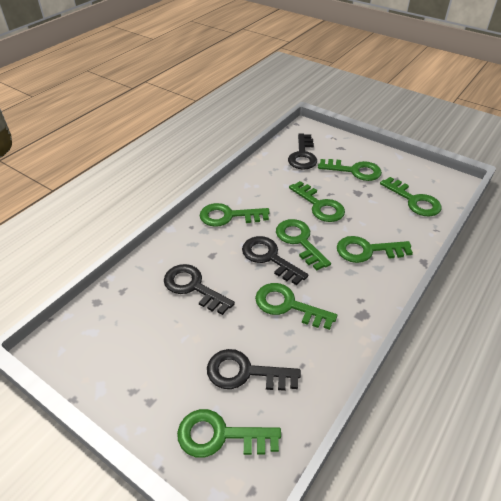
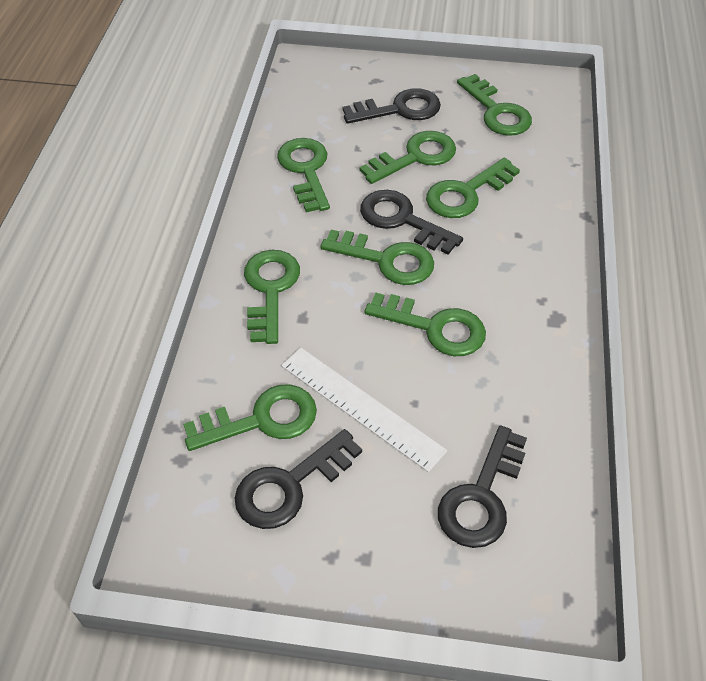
white ruler: 0 -> 1

